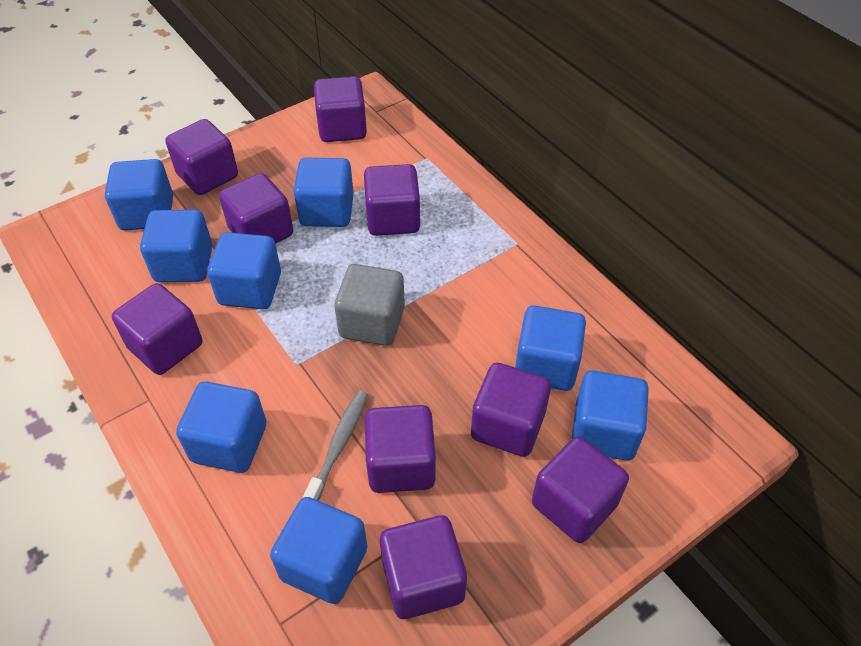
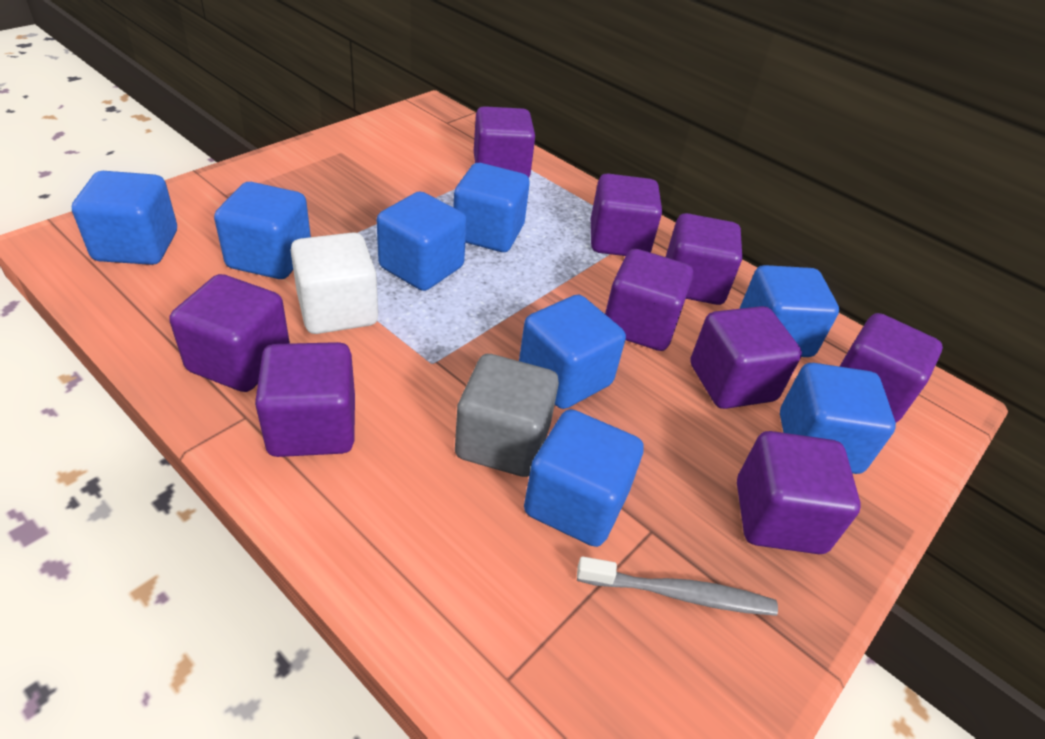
white cube: 0 -> 1

